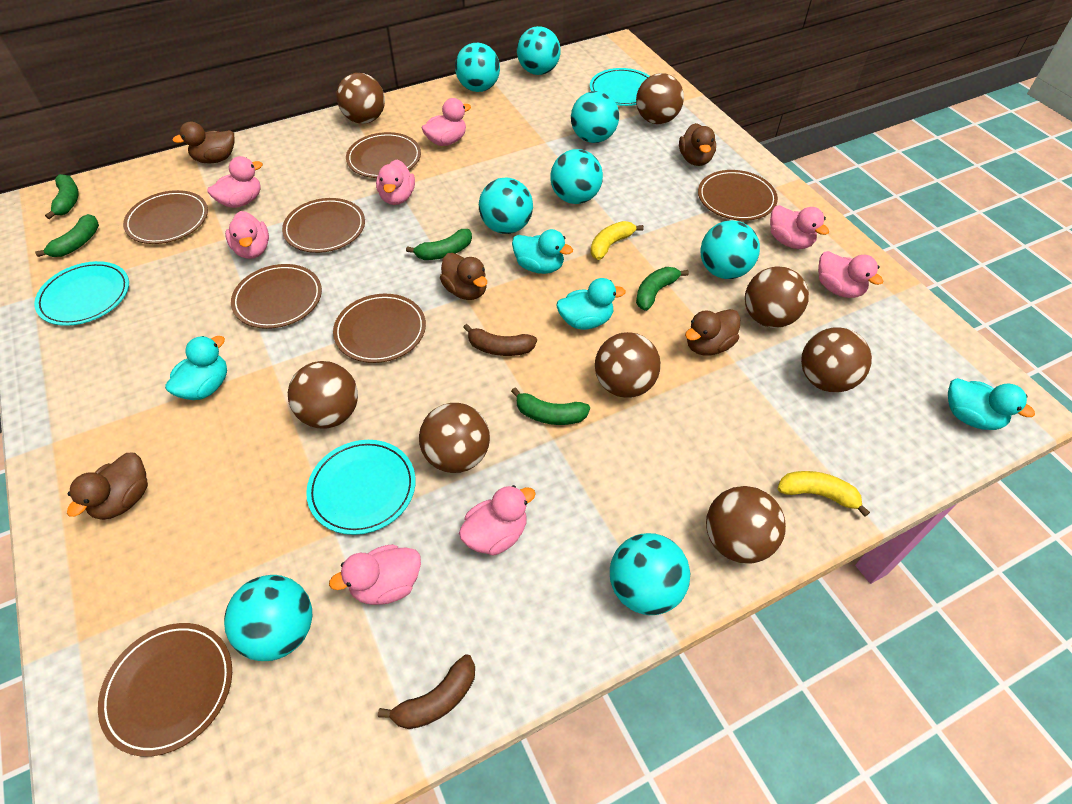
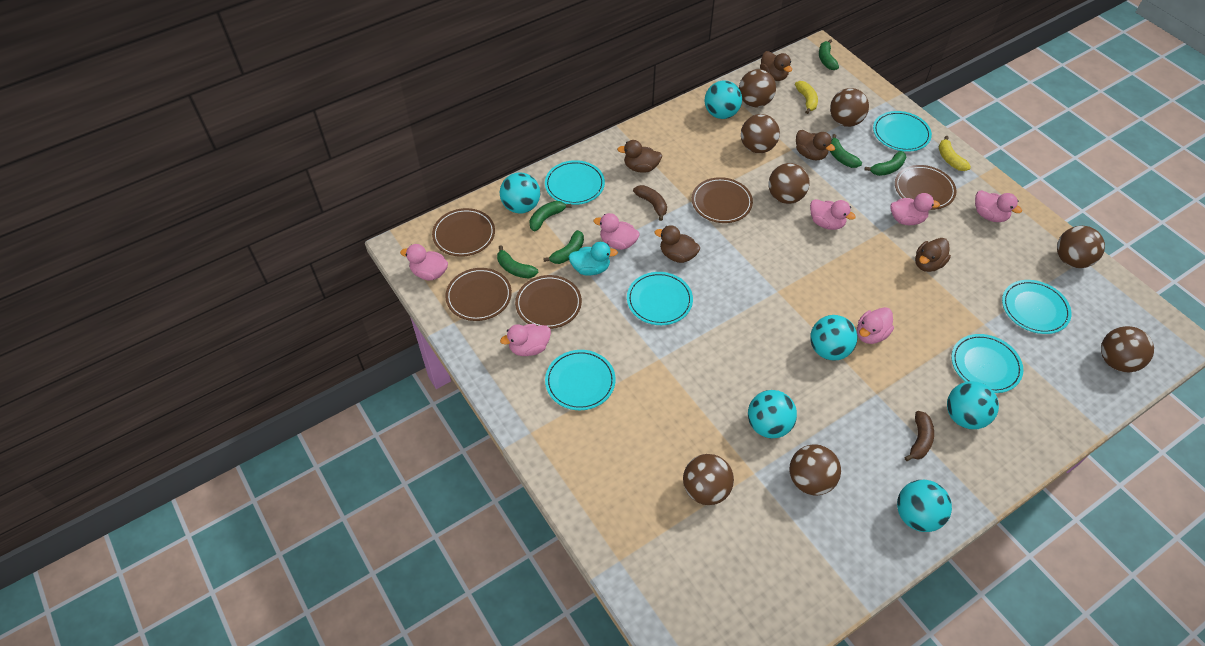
brown plate: 7 -> 5
green banana: 5 -> 6
pink duck: 8 -> 7
turquoise ball: 8 -> 6
turquoise duck: 4 -> 1
turquoise plate: 3 -> 6

